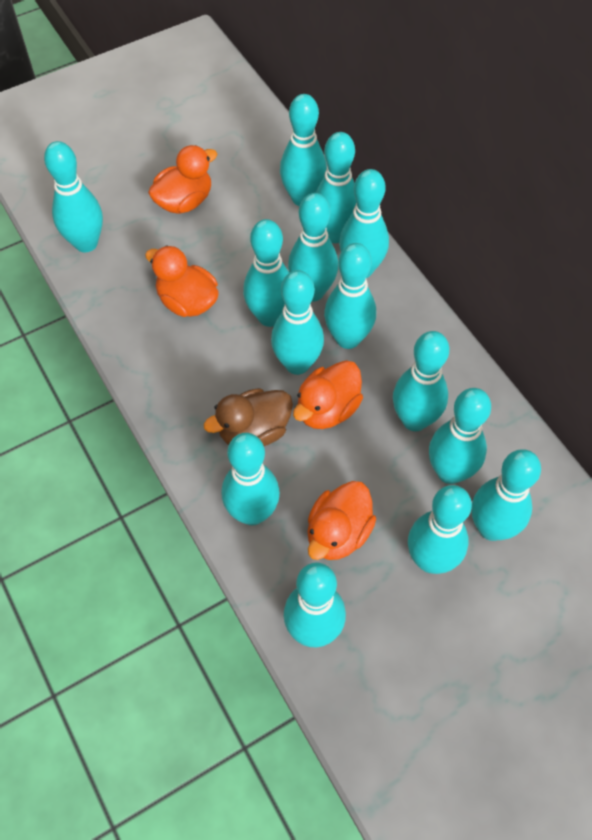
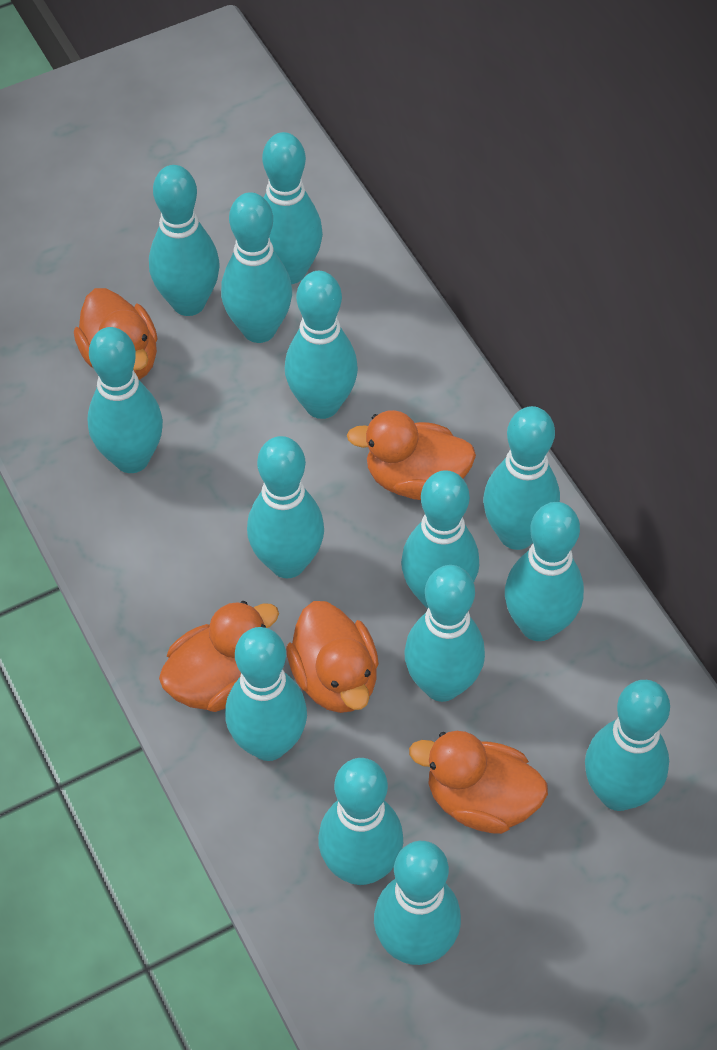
brown duck: 1 -> 0
orange duck: 4 -> 5

